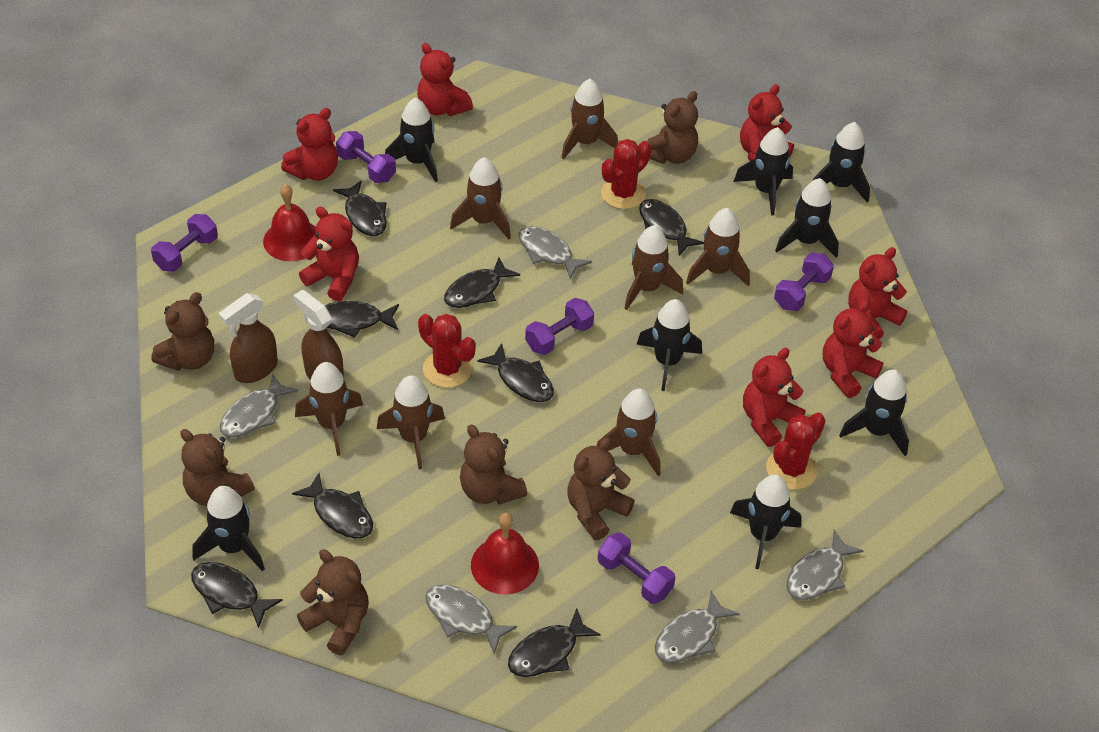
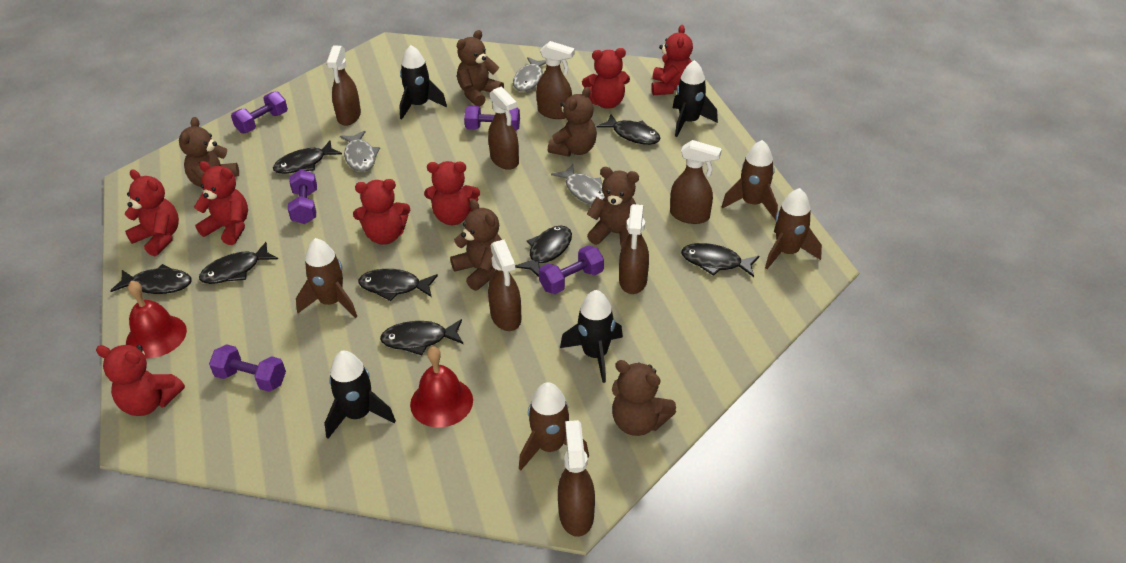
black rocket: 8 -> 4
brown rocket: 7 -> 4
brown spray bottle: 2 -> 7
grey fish: 5 -> 3
red cactus: 3 -> 0

